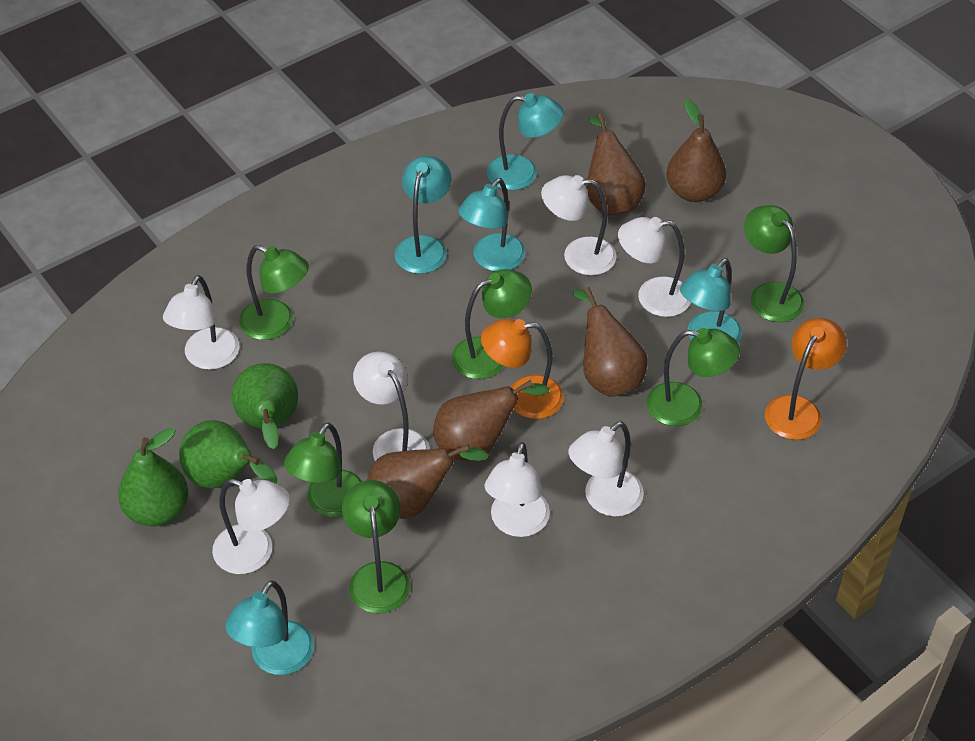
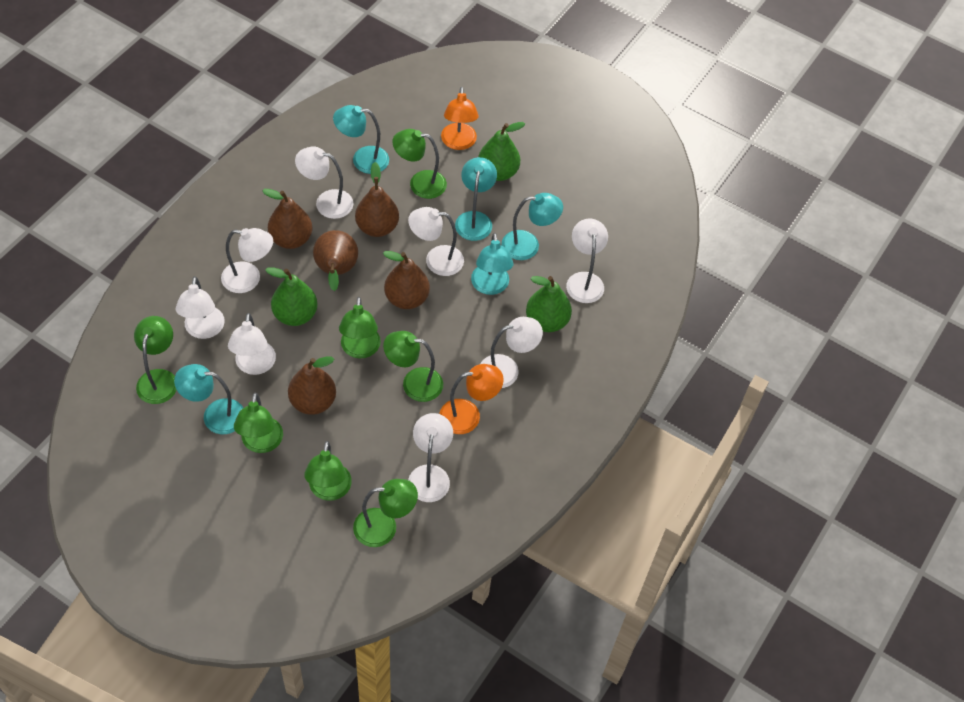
green lamp: 6 -> 7
white lamp: 7 -> 8

